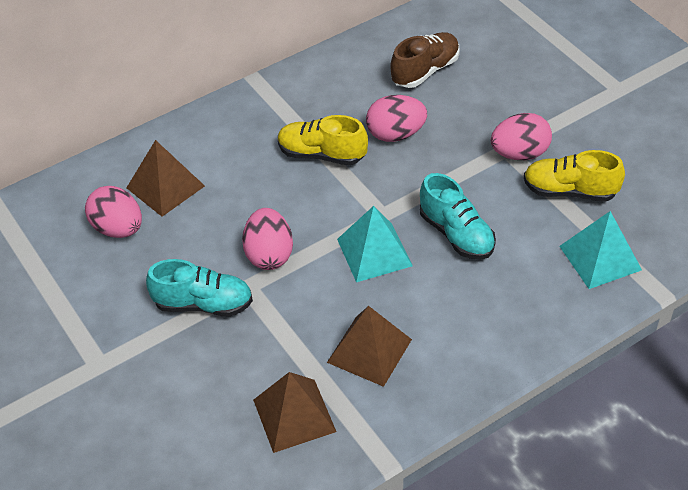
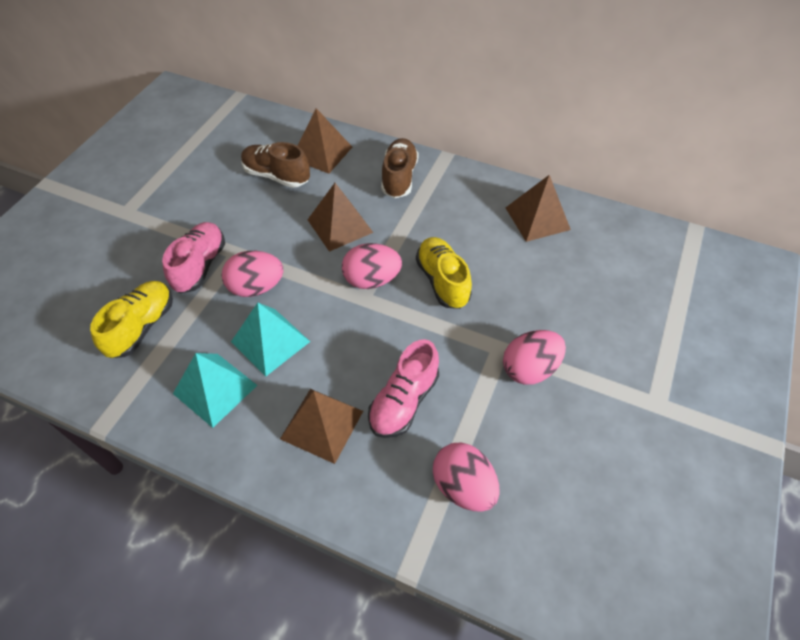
brown pyramid: 3 -> 4
brown shoe: 1 -> 2
pink shoe: 0 -> 2
turquoise shoe: 2 -> 0

